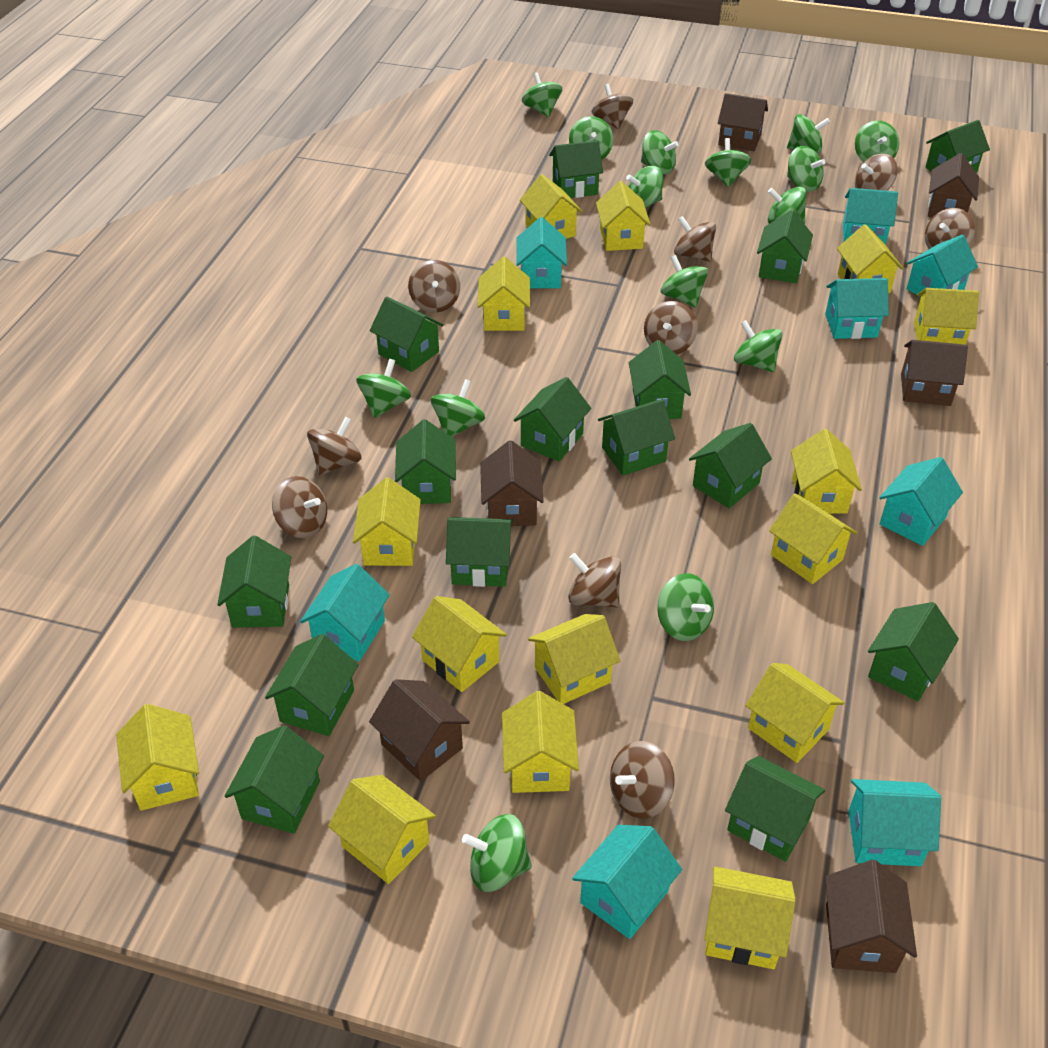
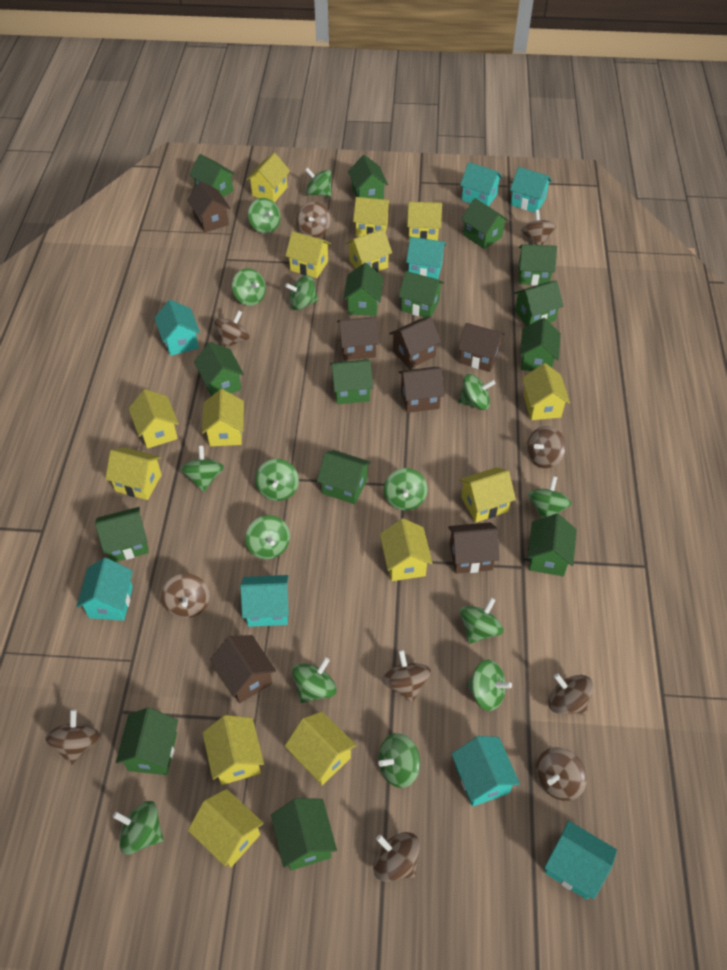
brown house: 6 -> 7
yellow house: 15 -> 14

